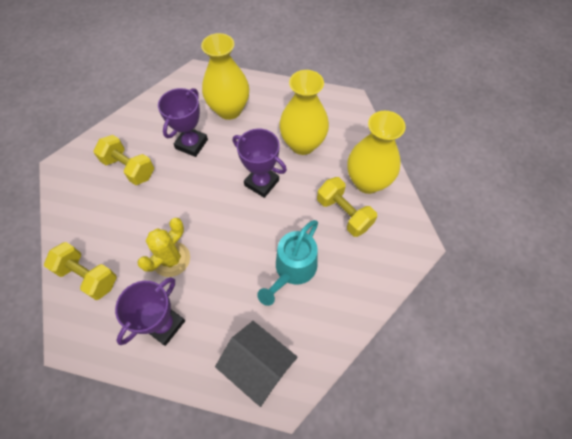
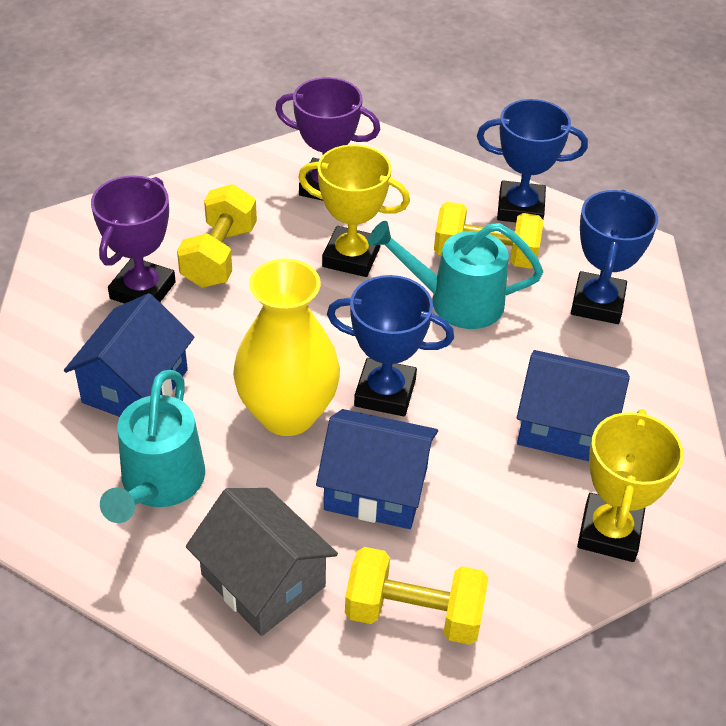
blue house: 0 -> 3
blue trophy: 0 -> 3
purple trophy: 3 -> 2
turquoise watering can: 1 -> 2
yellow cactus: 1 -> 0
yellow trophy: 0 -> 2
yellow vase: 3 -> 1

